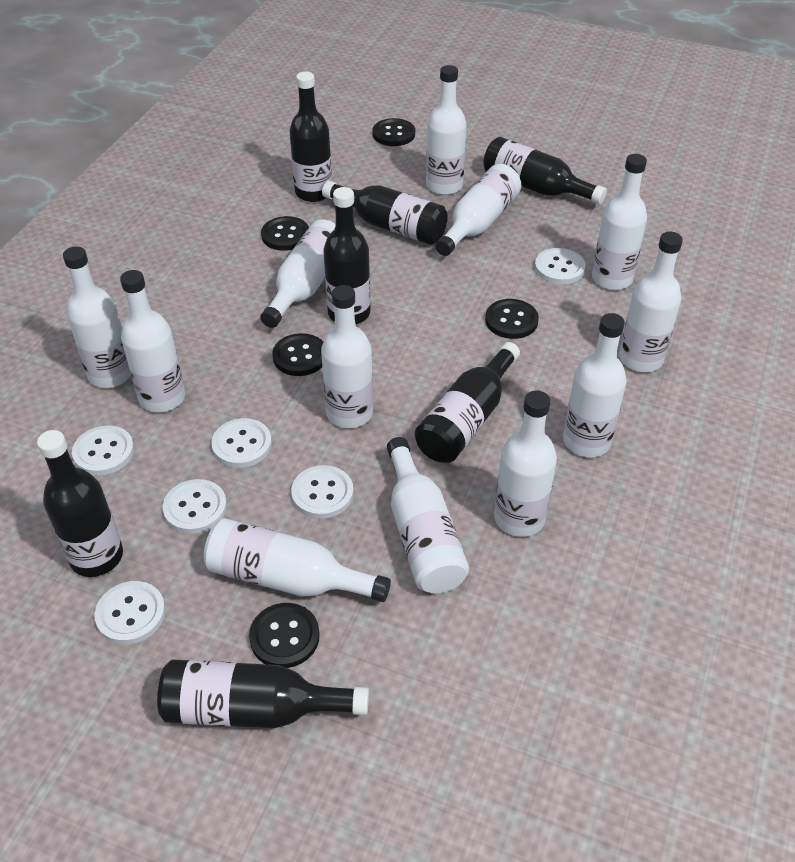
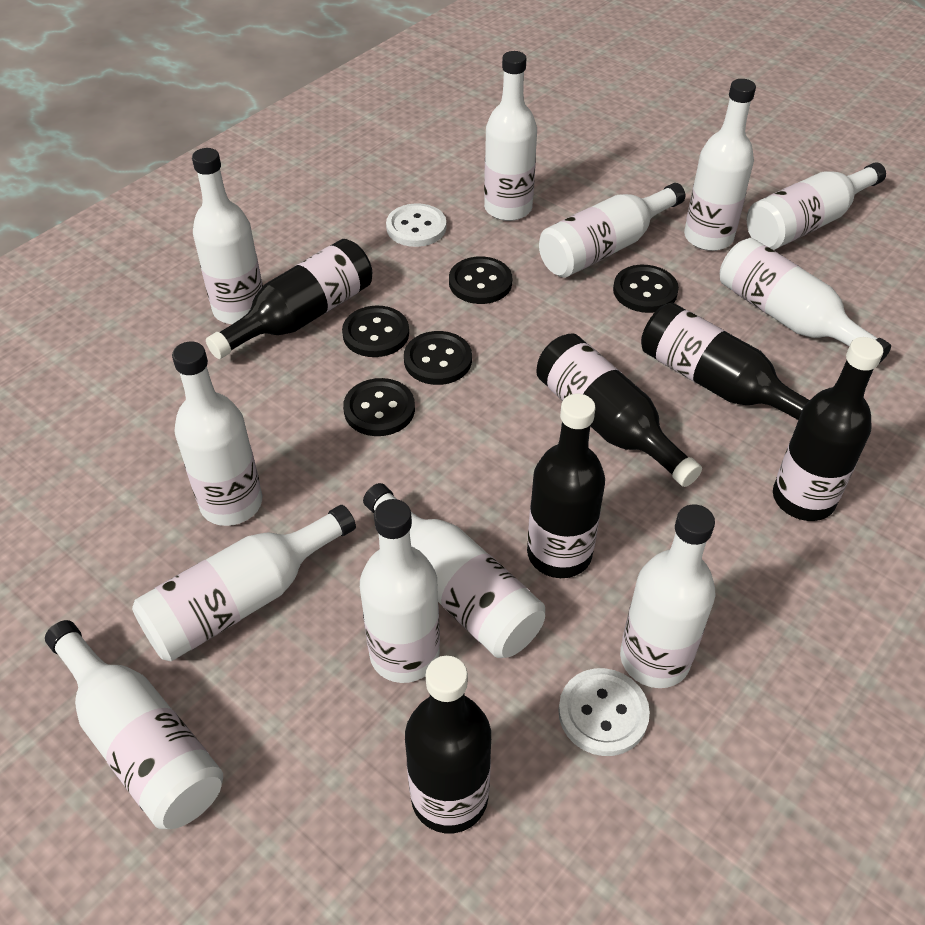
black bottle: 7 -> 6
white button: 6 -> 2

